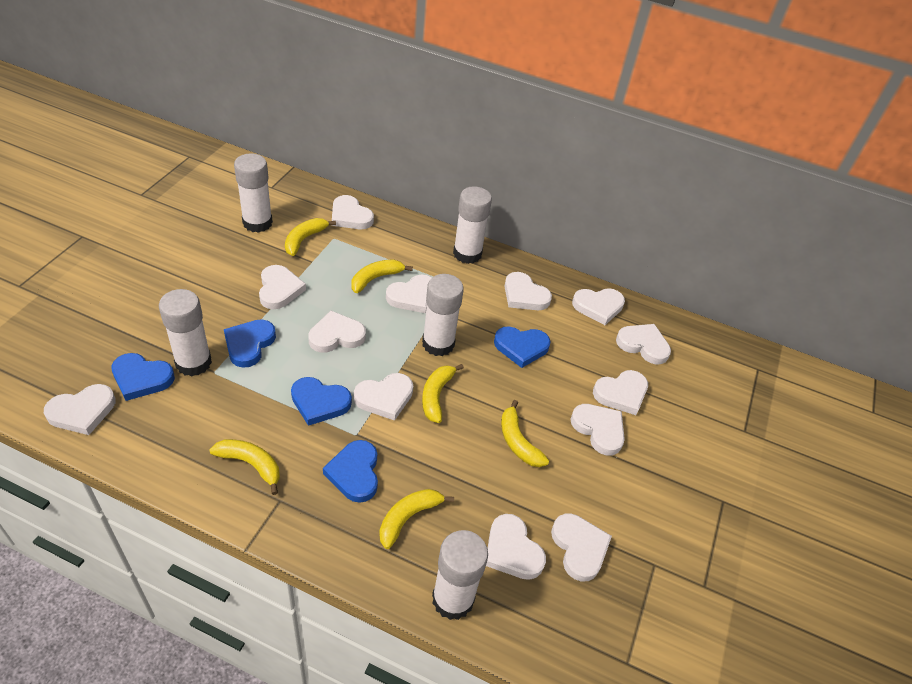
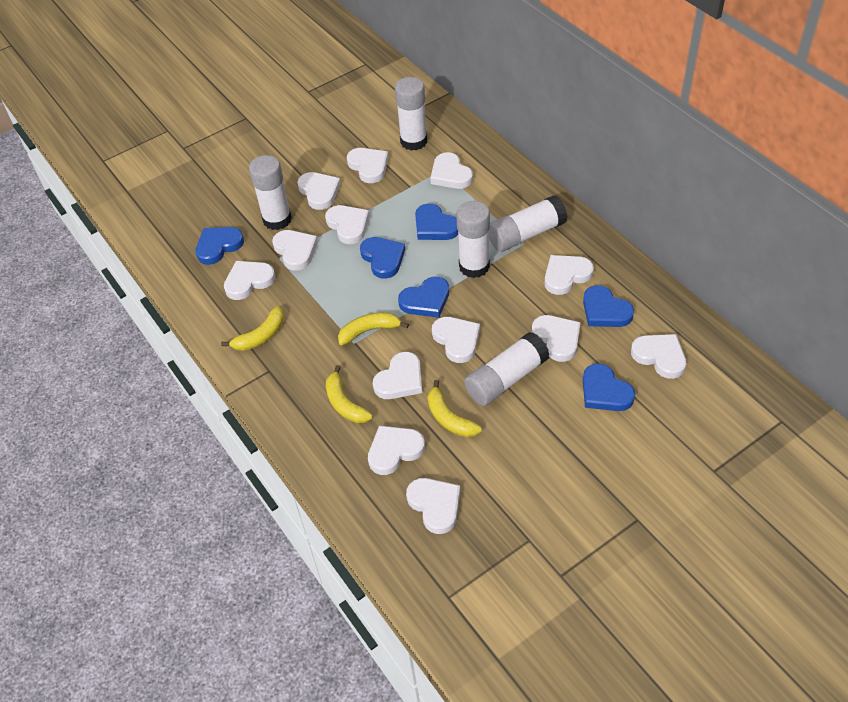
blue heart: 5 -> 6
yellow banana: 6 -> 4

